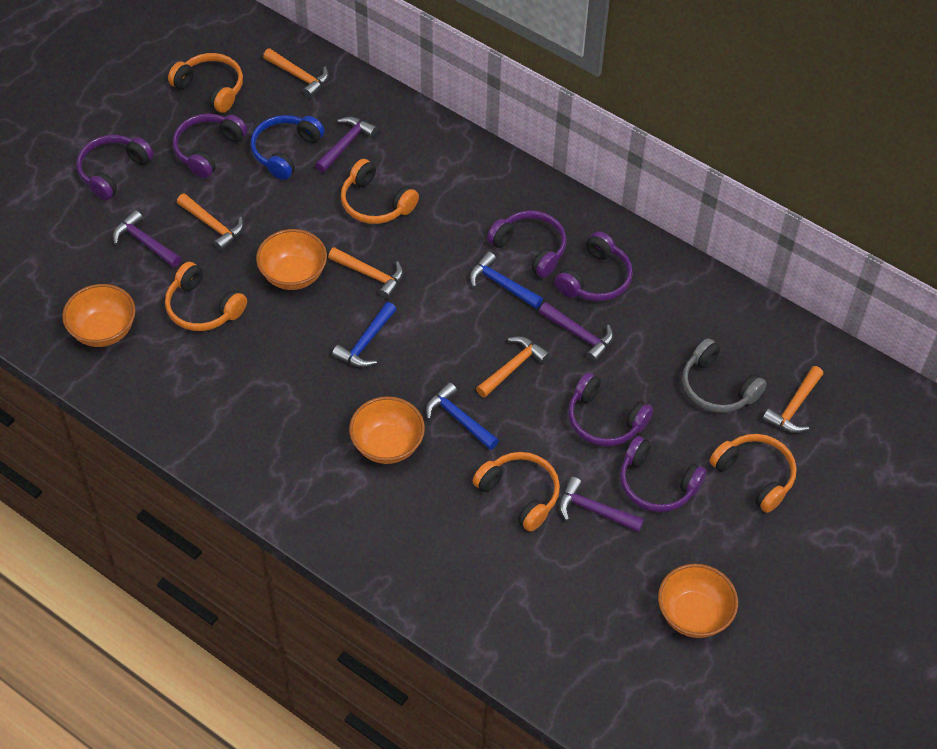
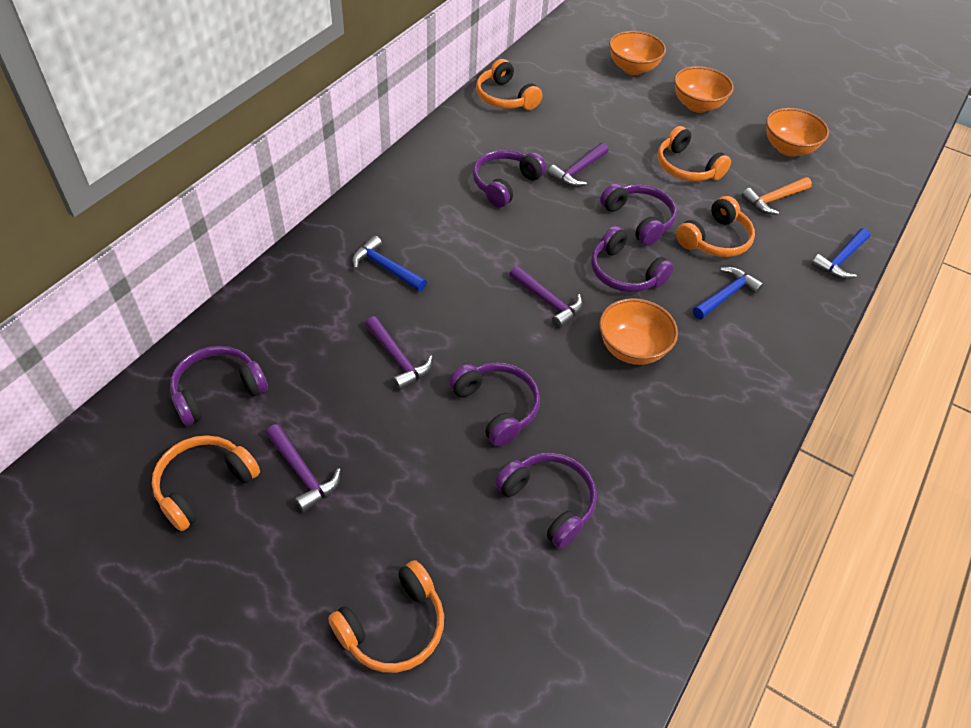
blue headphones: 1 -> 0
grey headphones: 1 -> 0
orange hammer: 5 -> 1

